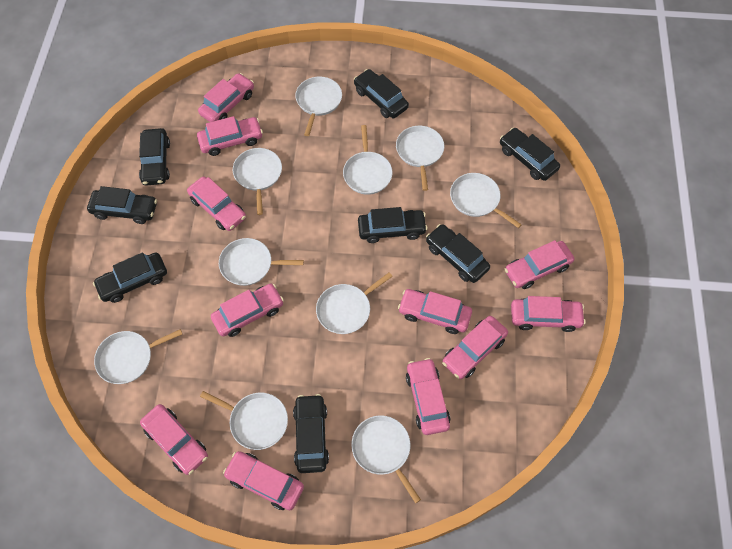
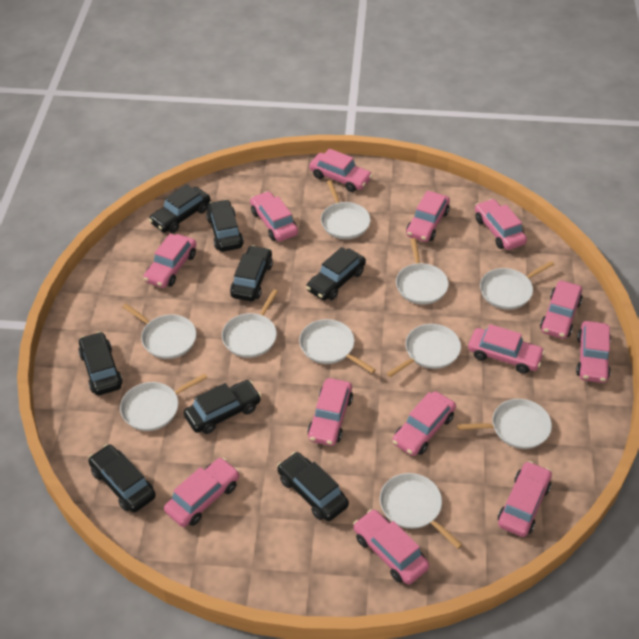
pink car: 11 -> 13

